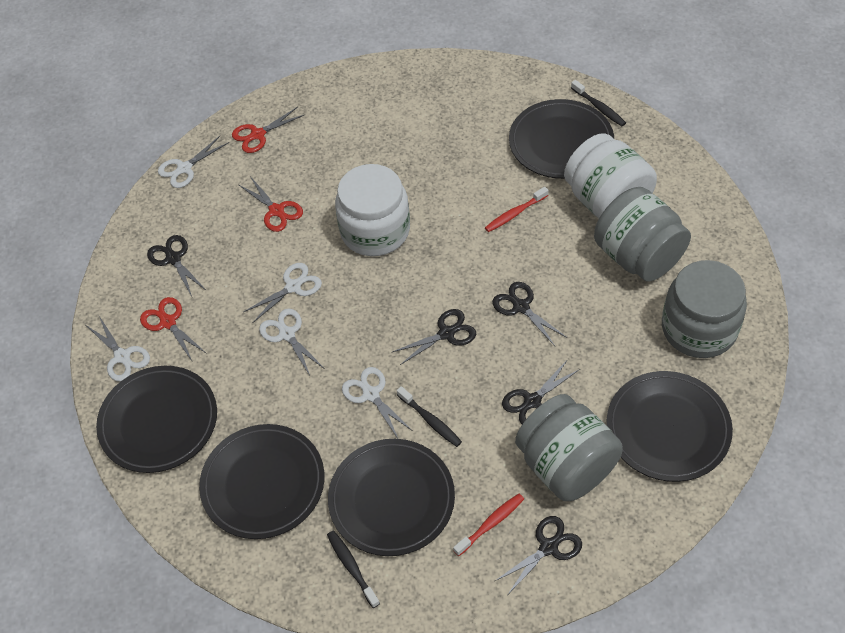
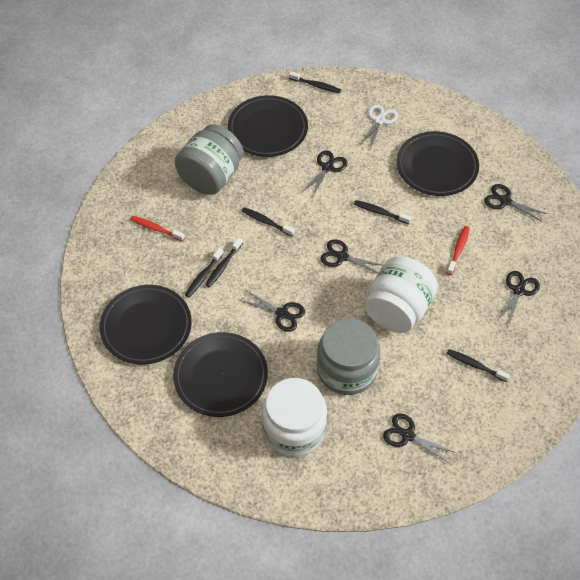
black plate: 5 -> 4
black scissors: 5 -> 6
black toothbrush: 3 -> 6
grey jar: 3 -> 2
red scissors: 3 -> 0
white scissors: 5 -> 1

